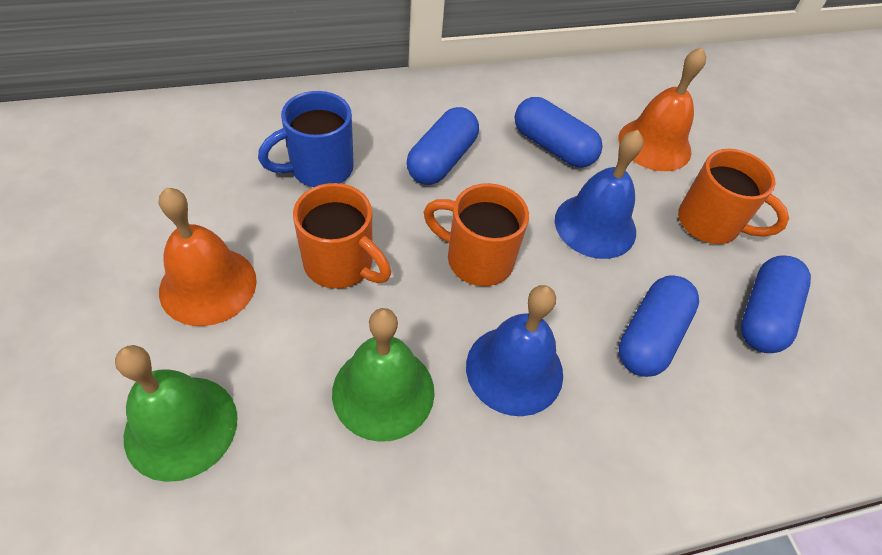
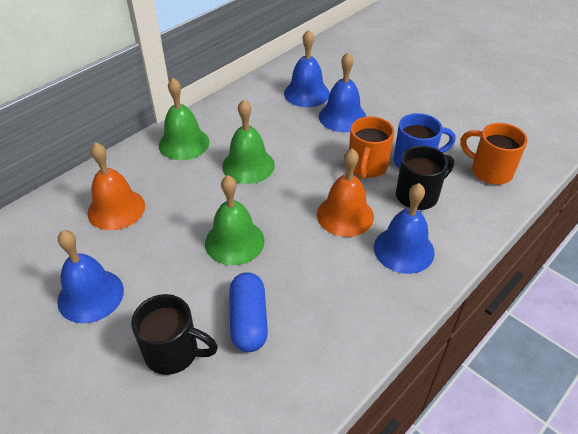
black mug: 0 -> 2
blue bell: 2 -> 4
blue capsule: 4 -> 1
green bell: 2 -> 3
orange mug: 3 -> 2

